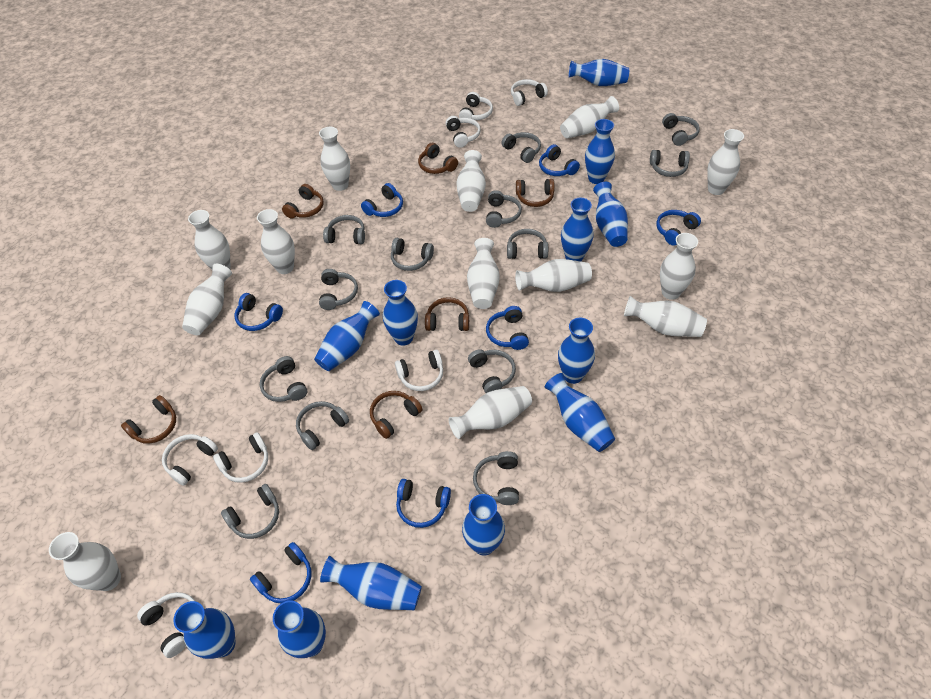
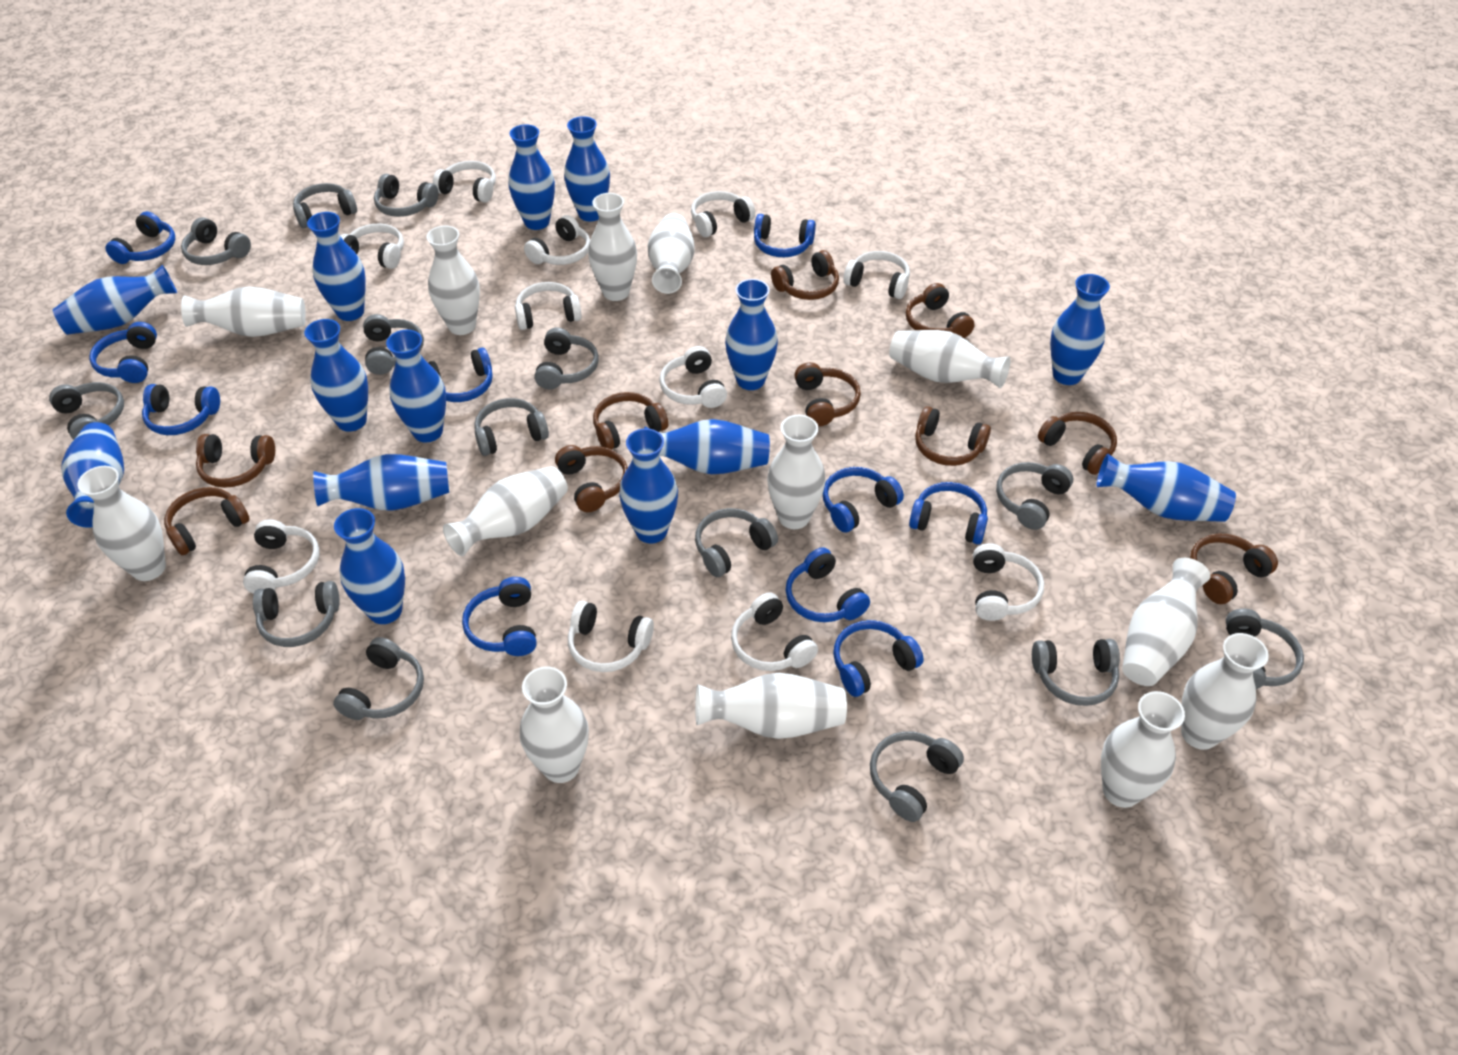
blue headphones: 7 -> 10
blue vase: 12 -> 14
brown headphones: 6 -> 10
grey headphones: 13 -> 14
white headphones: 7 -> 11

